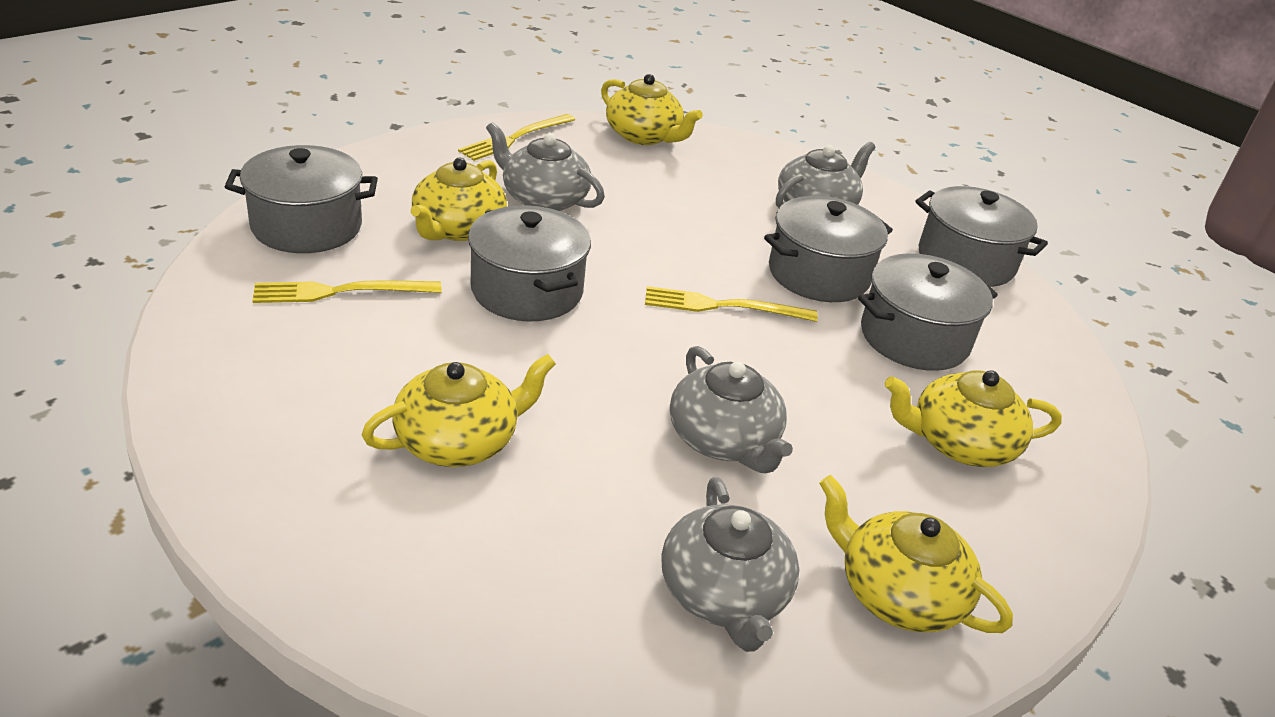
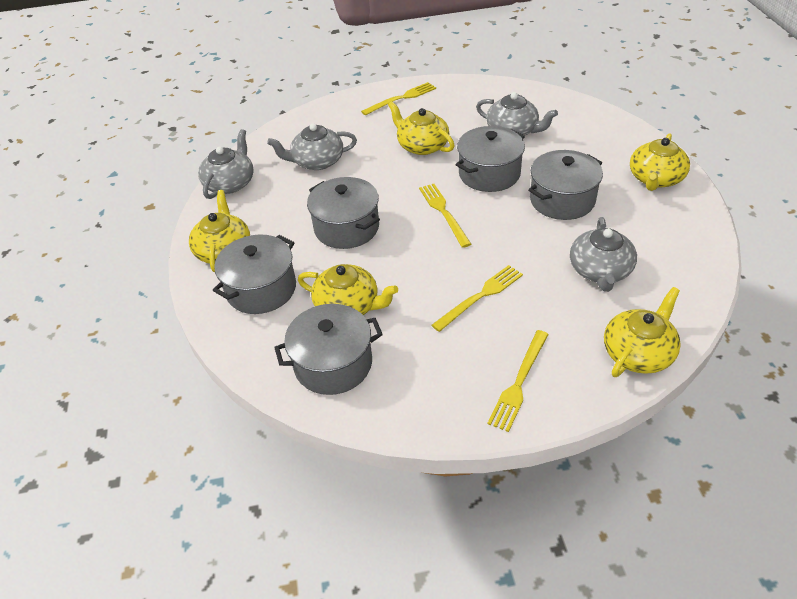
yellow fork: 3 -> 4

